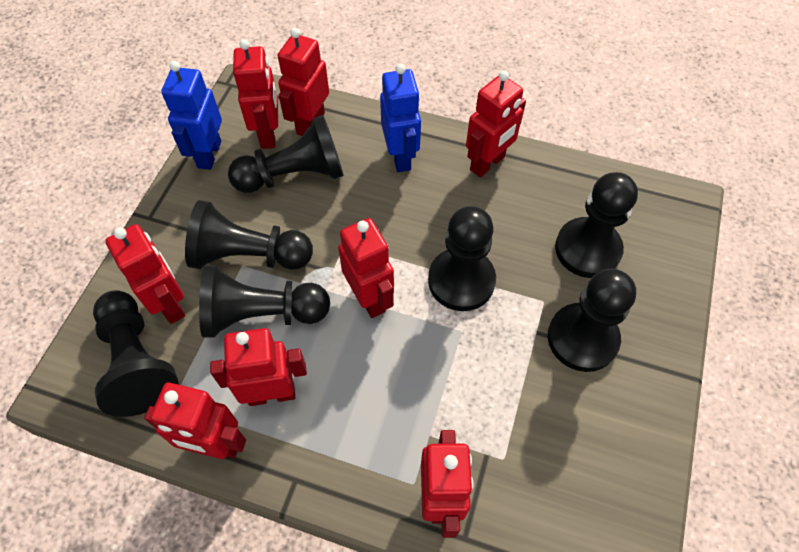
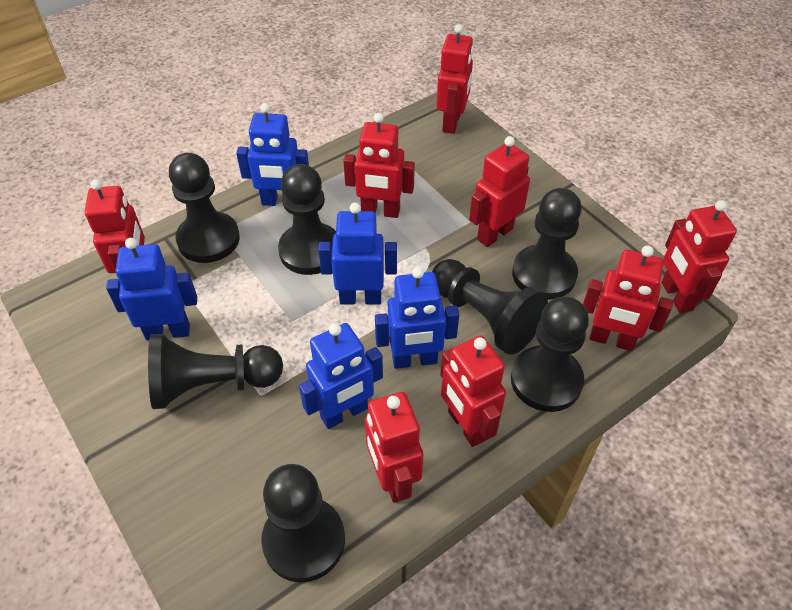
blue robot: 2 -> 5

